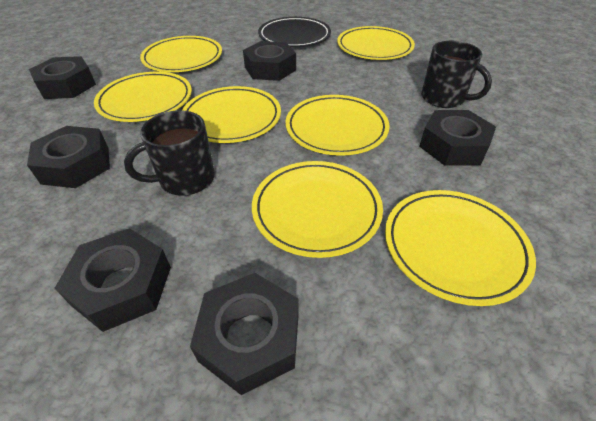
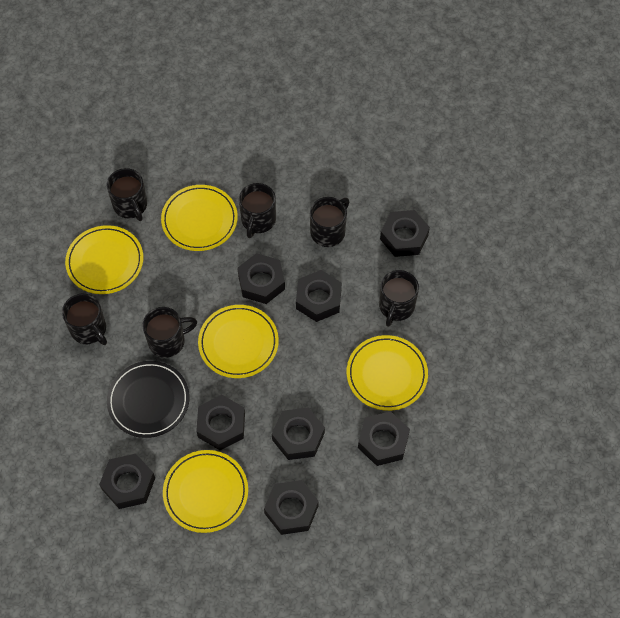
black mug: 2 -> 6
black nut: 6 -> 8
yellow plate: 7 -> 5

